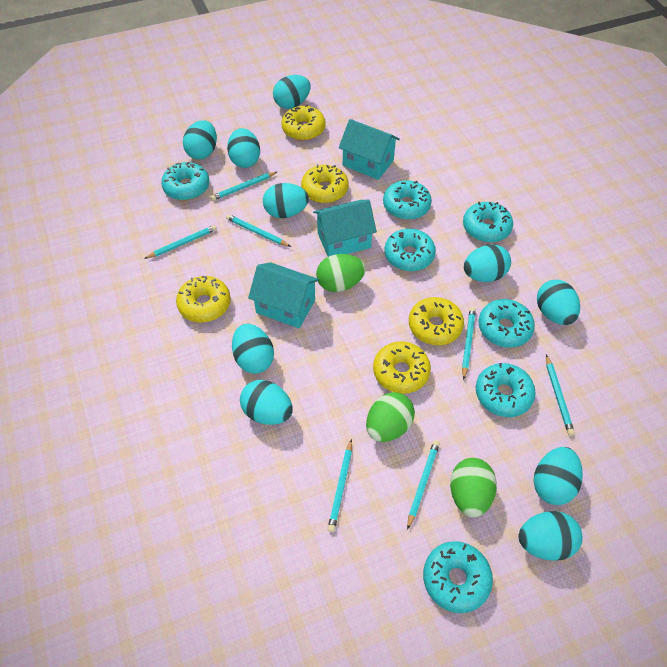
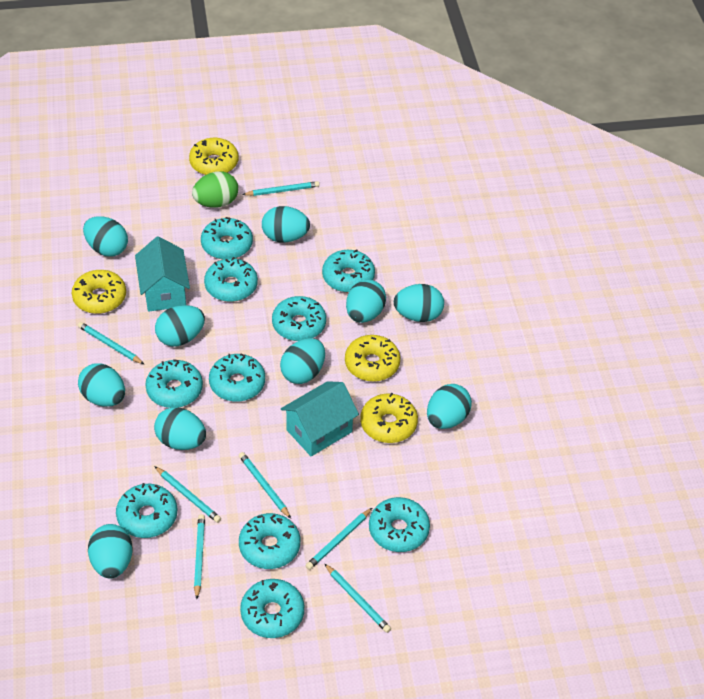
green egg: 3 -> 1
turquoise donut: 7 -> 10
turquoise house: 3 -> 2
yellow donut: 5 -> 4

